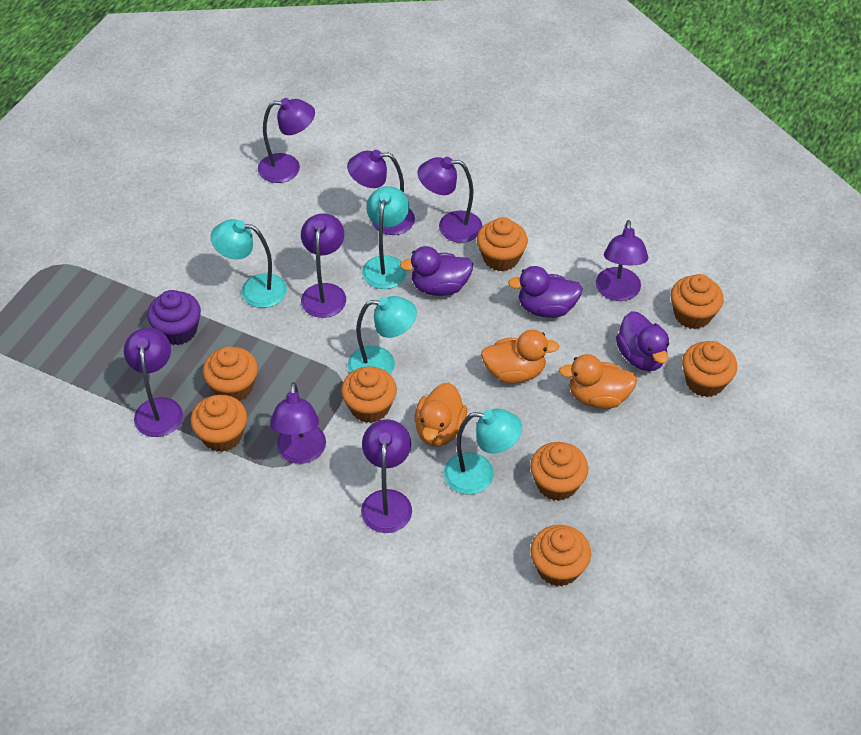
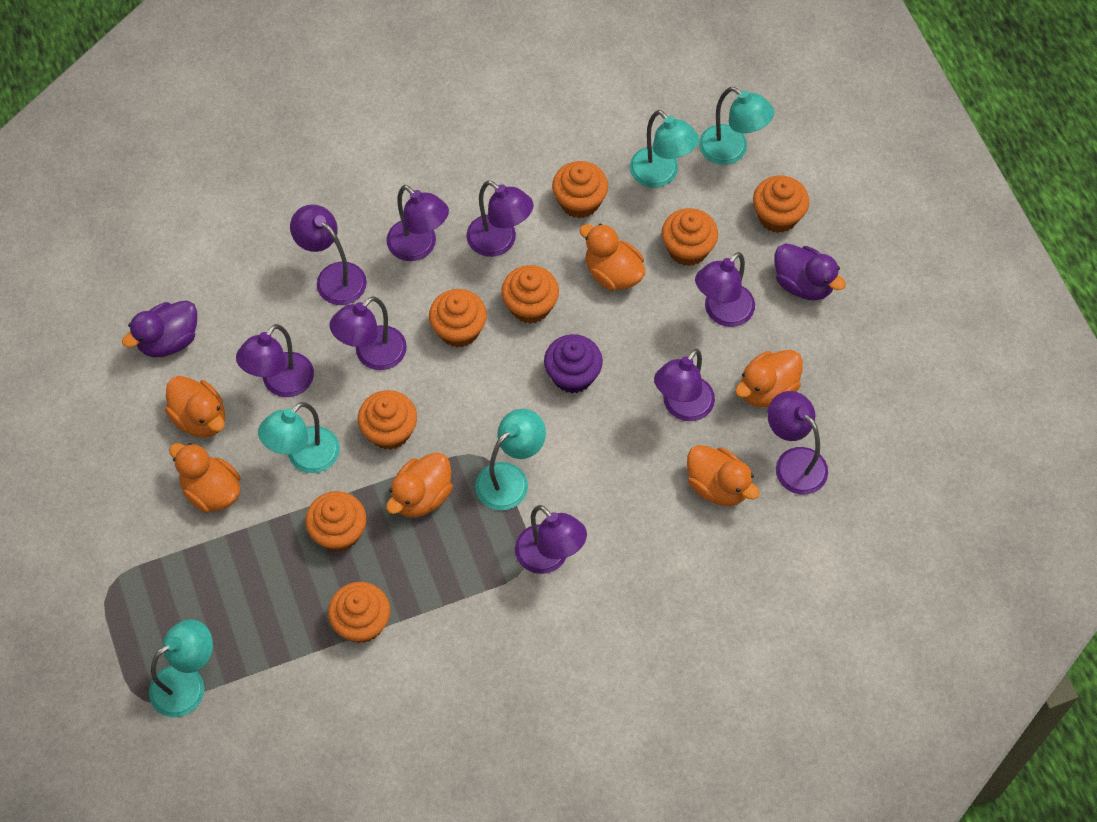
orange duck: 3 -> 6
purple duck: 3 -> 2
purple lamp: 8 -> 9
turquoise lamp: 4 -> 5

